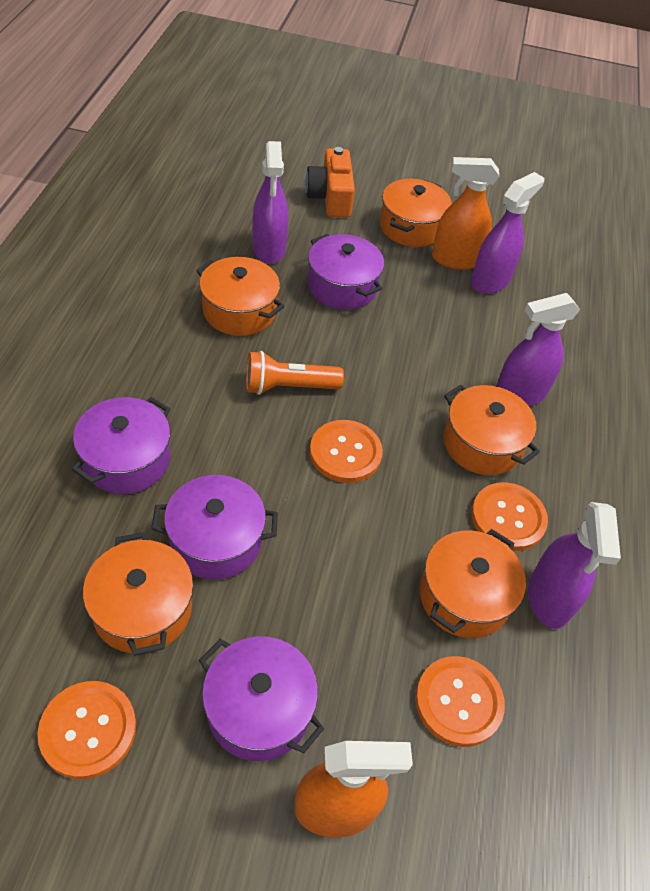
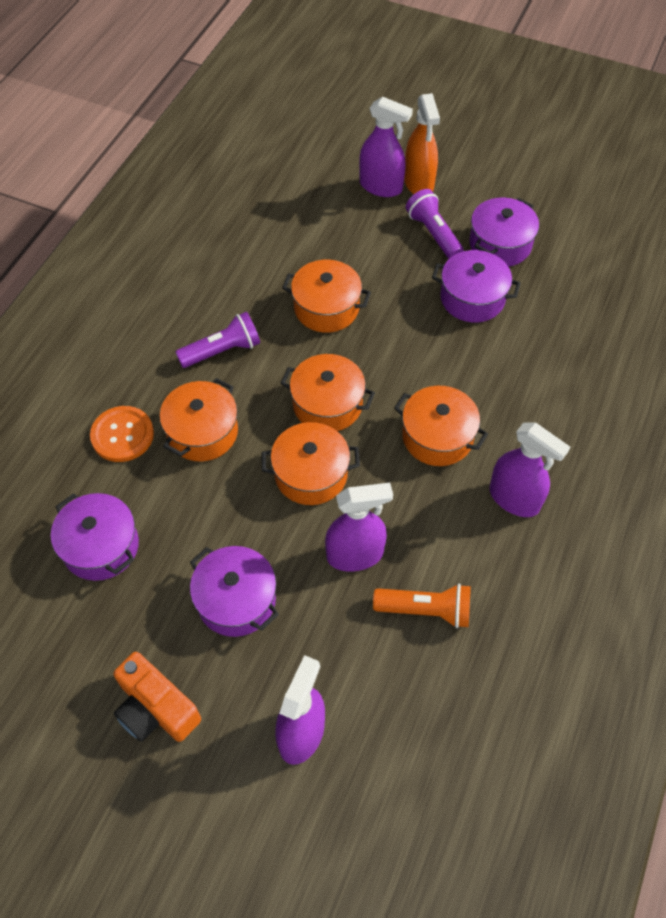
orange button: 4 -> 1
orange spray bottle: 2 -> 1
purple flashlight: 0 -> 2

